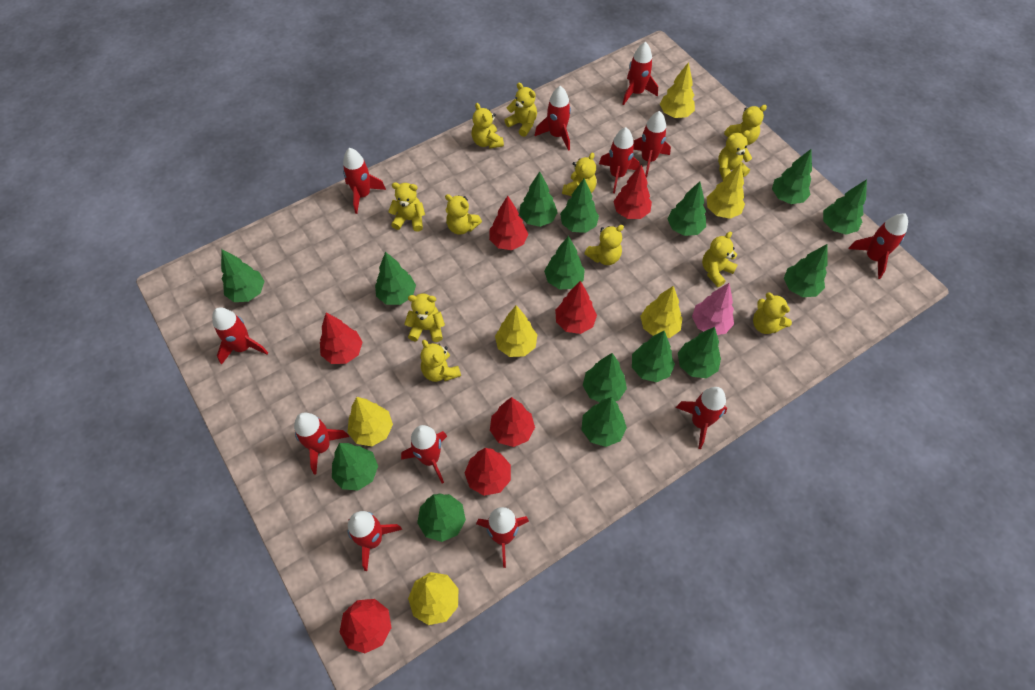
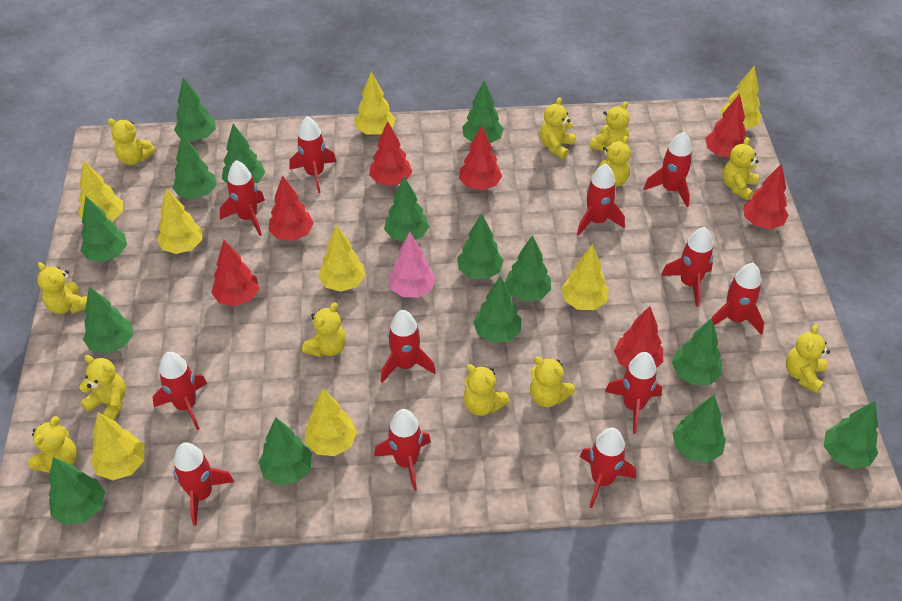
yellow tree: 6 -> 8

